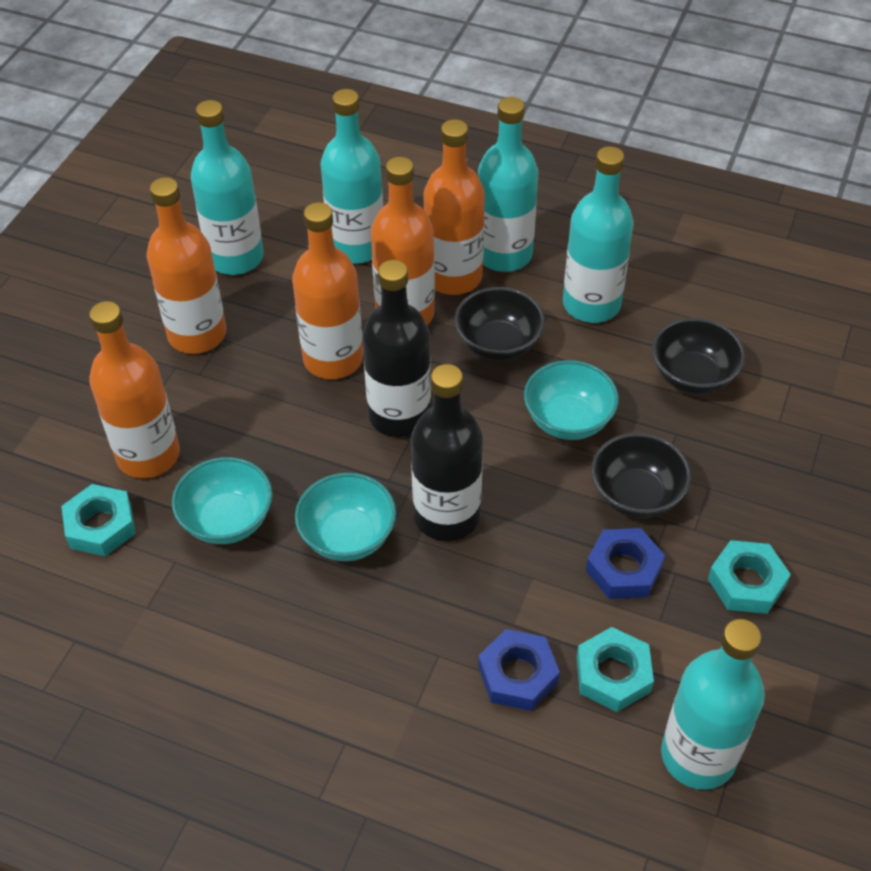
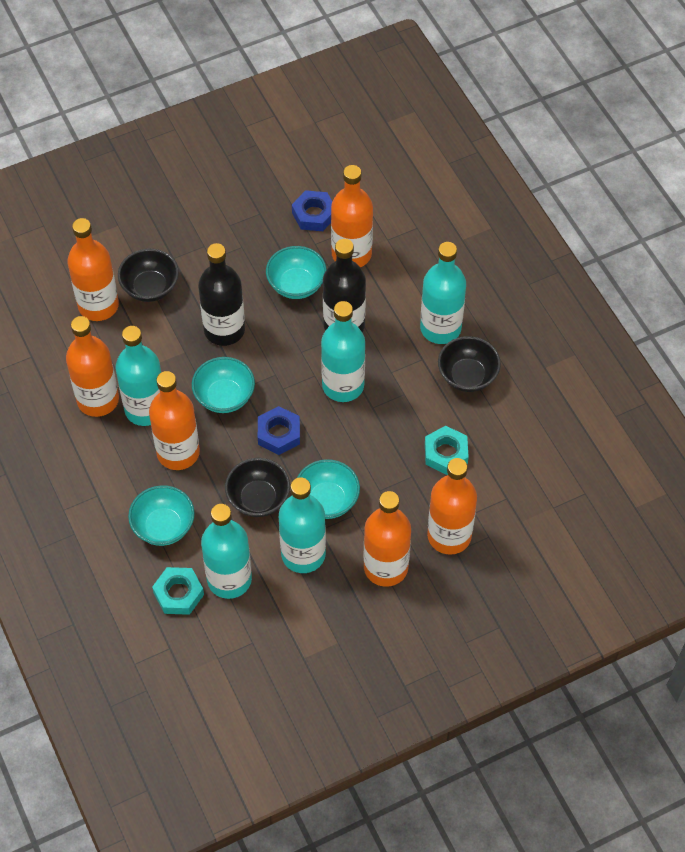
orange bottle: 5 -> 6
turquoise bowl: 3 -> 4
turquoise nut: 3 -> 2

